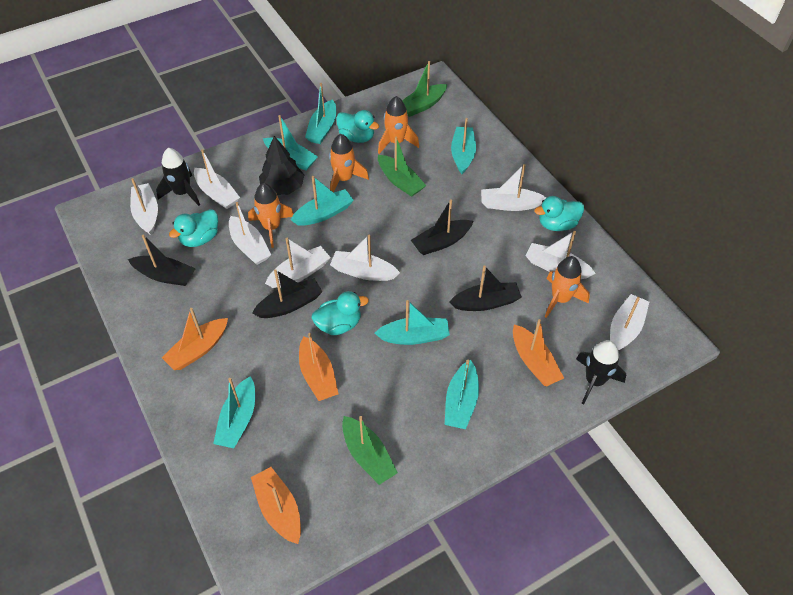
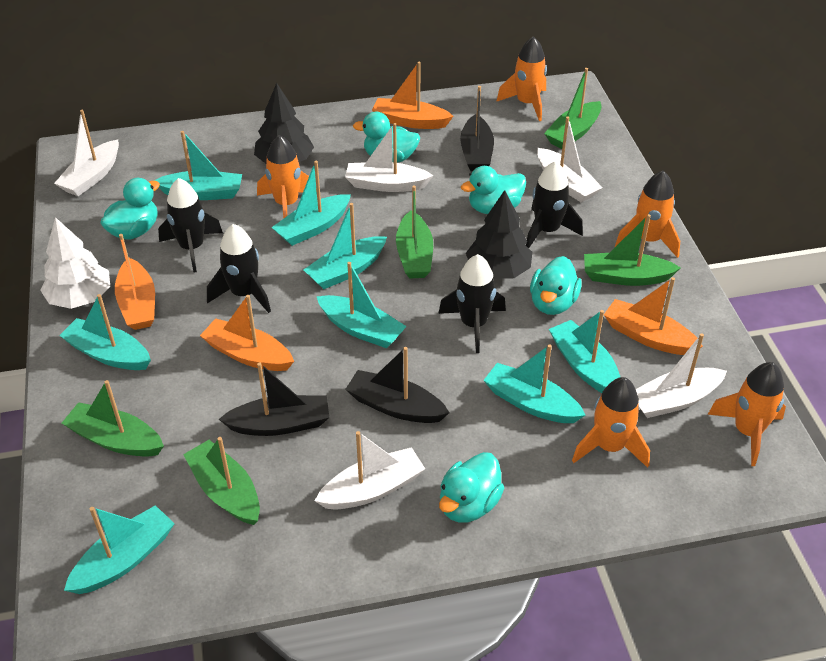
black boat: 4 -> 3
black rocket: 2 -> 4
black tree: 1 -> 2
green boat: 3 -> 5
orange rocket: 4 -> 5
turquoise boat: 7 -> 8
turquoise duck: 4 -> 5
white boat: 8 -> 5
white tree: 0 -> 1

